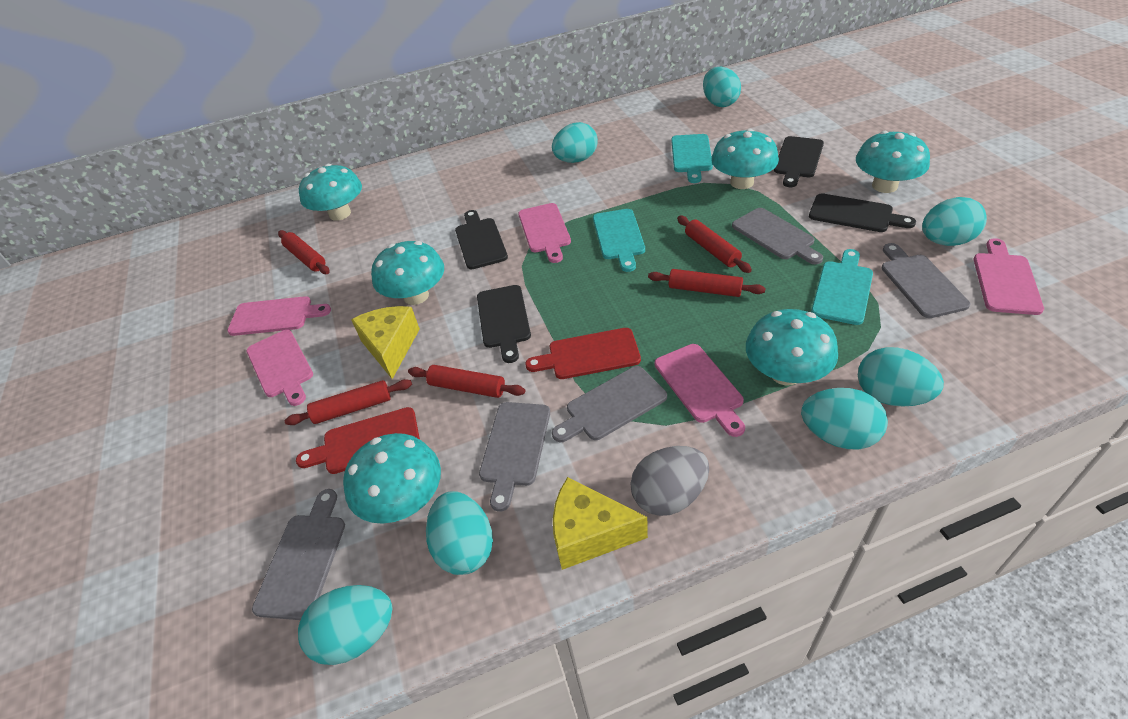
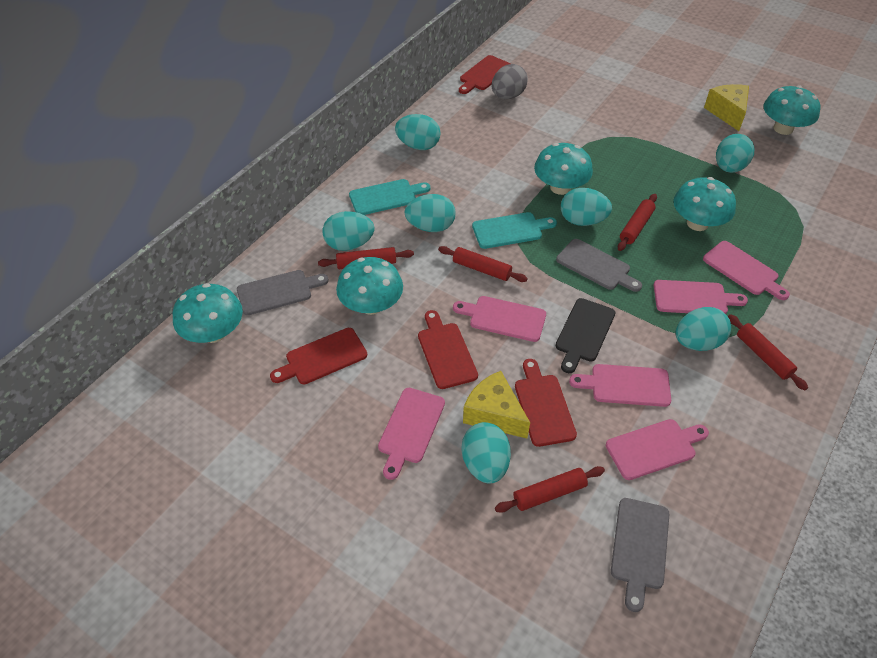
black cutting board: 4 -> 1
grey cutting board: 5 -> 3
pink cutting board: 5 -> 6
red cutting board: 2 -> 4
turquoise cutting board: 3 -> 2
turquoise mushroom: 6 -> 5

